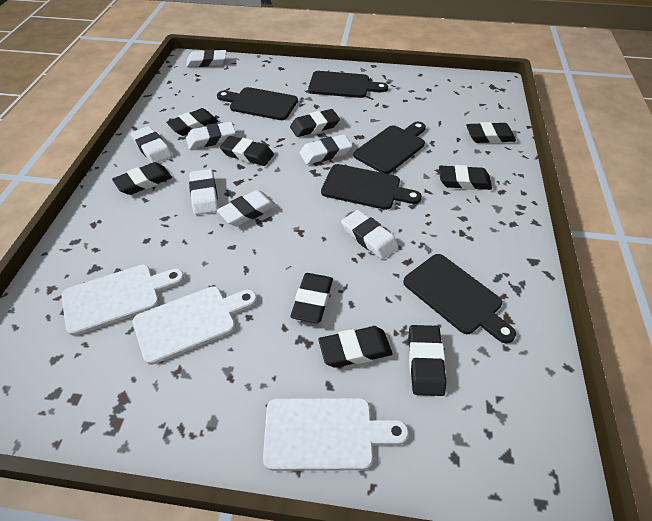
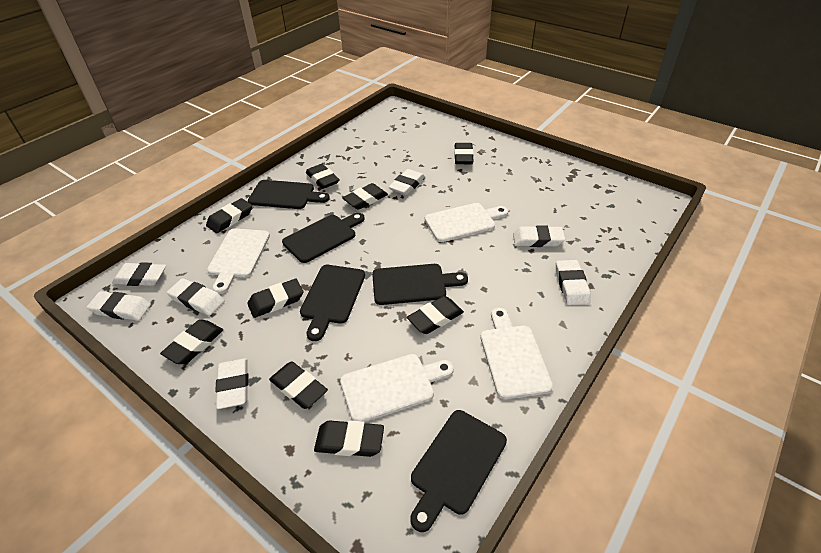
white cutting board: 3 -> 4

